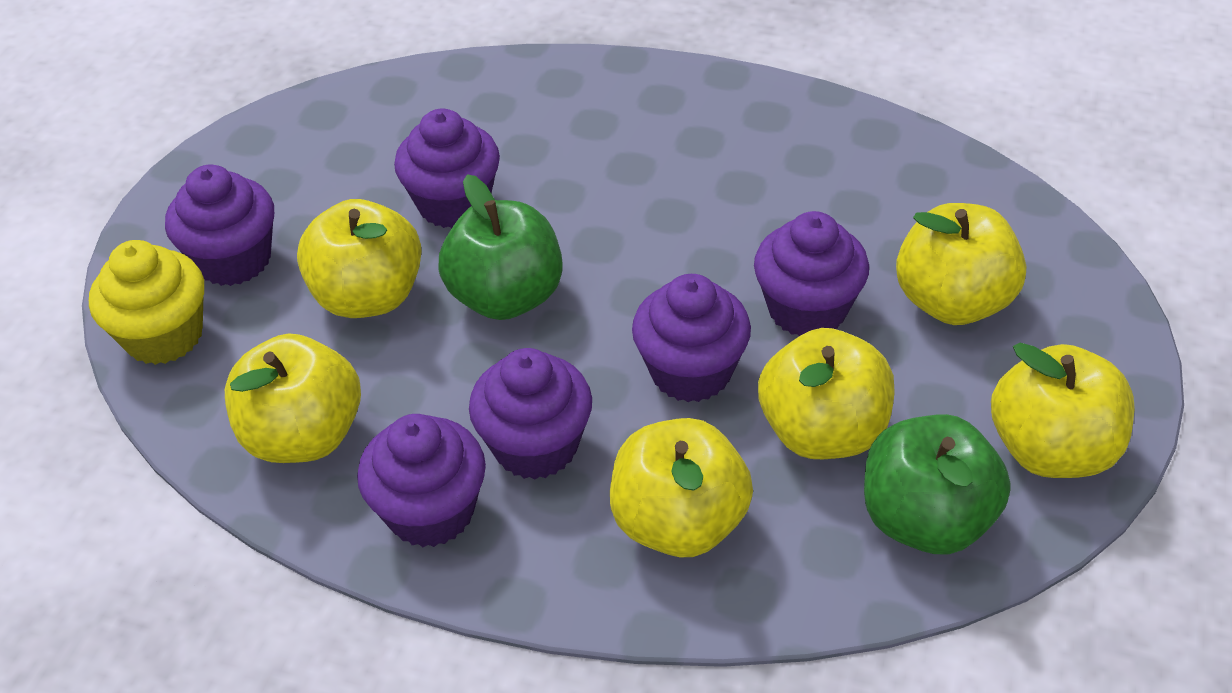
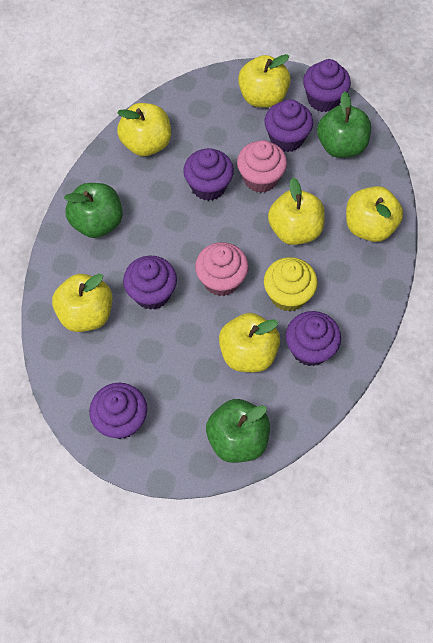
green apple: 2 -> 3
pink cupcake: 0 -> 2

